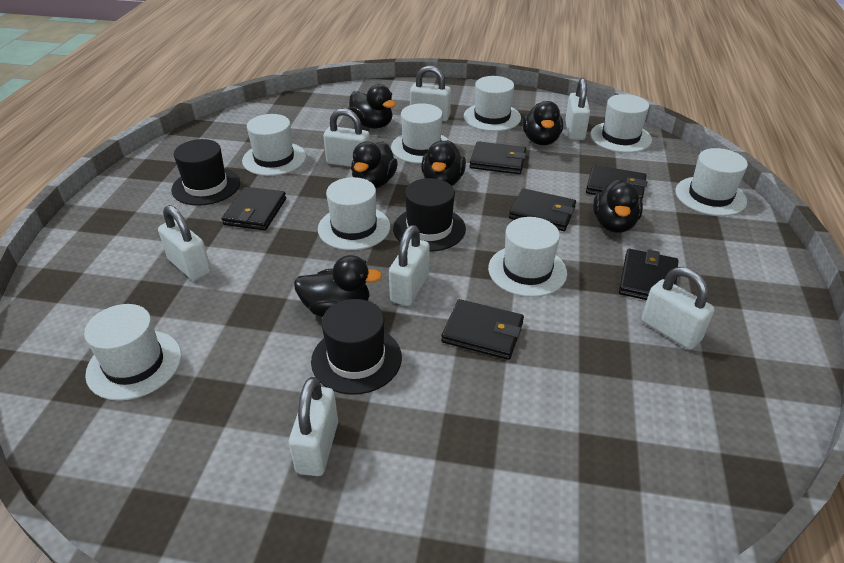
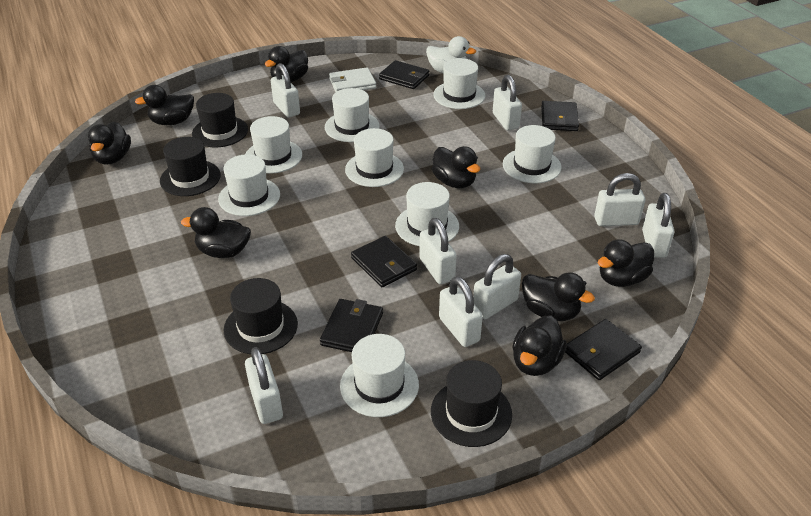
black duck: 6 -> 8
black hat: 3 -> 4
black wallet: 6 -> 5
white duck: 0 -> 1
white padlock: 7 -> 8
white wallet: 0 -> 1

